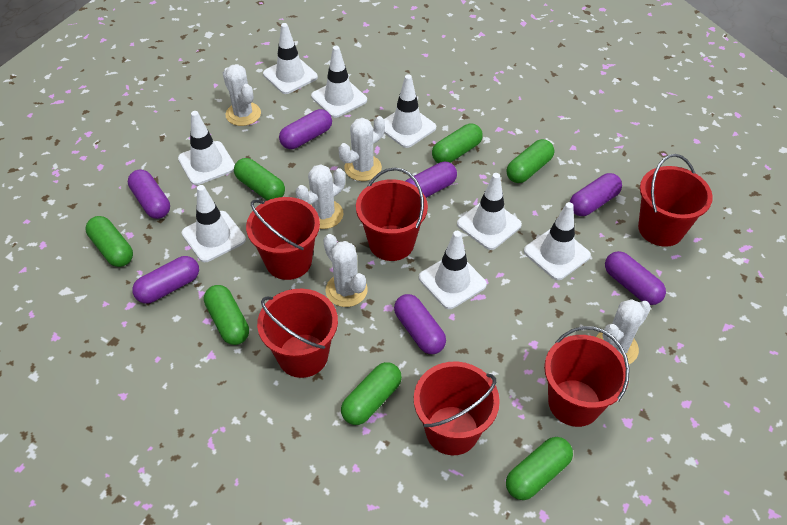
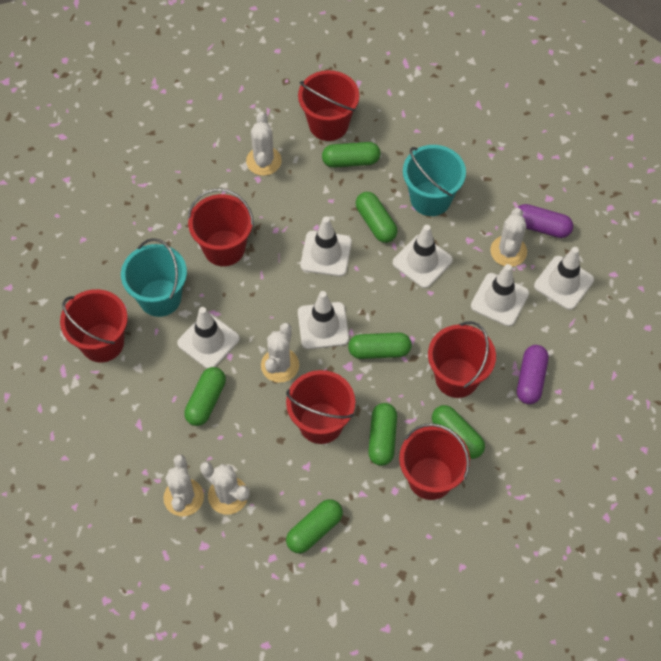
purple capsule: 7 -> 2
turquoise bucket: 0 -> 2
white traffic cone: 8 -> 6

